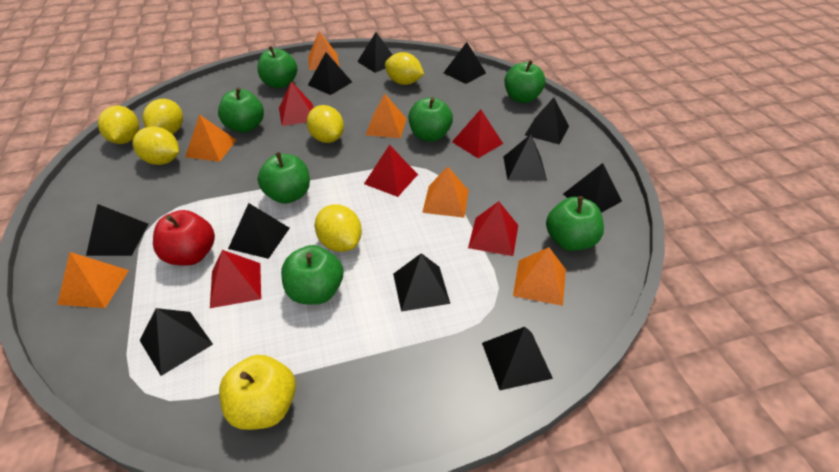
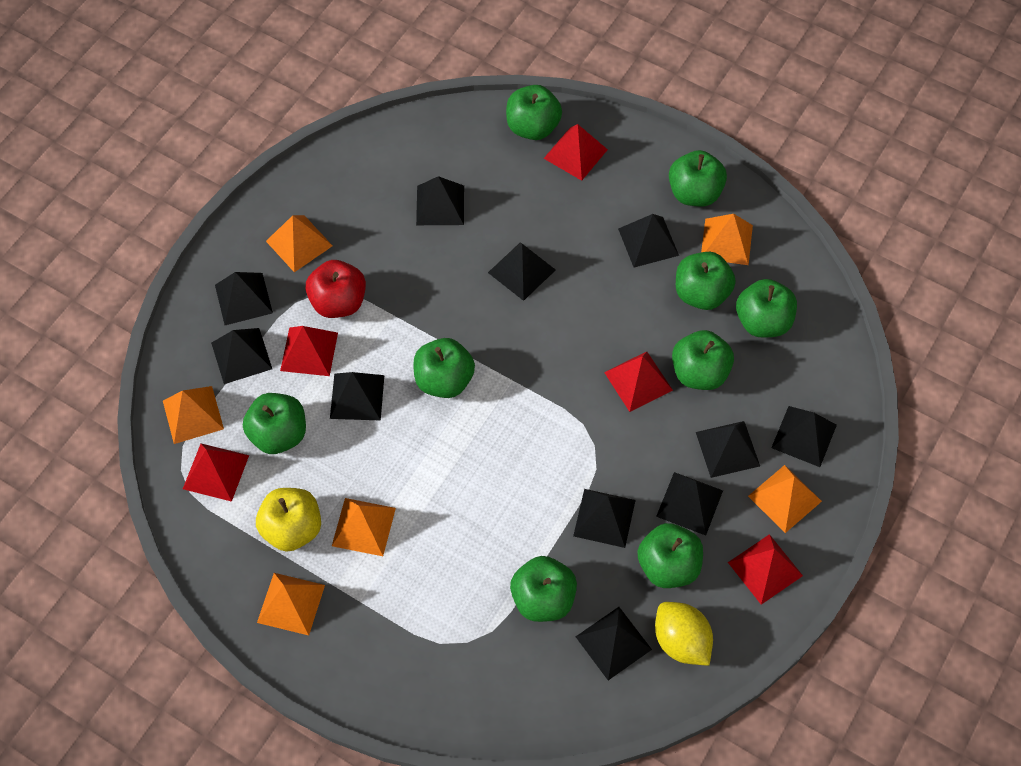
green apple: 7 -> 9
yellow lemon: 6 -> 1

